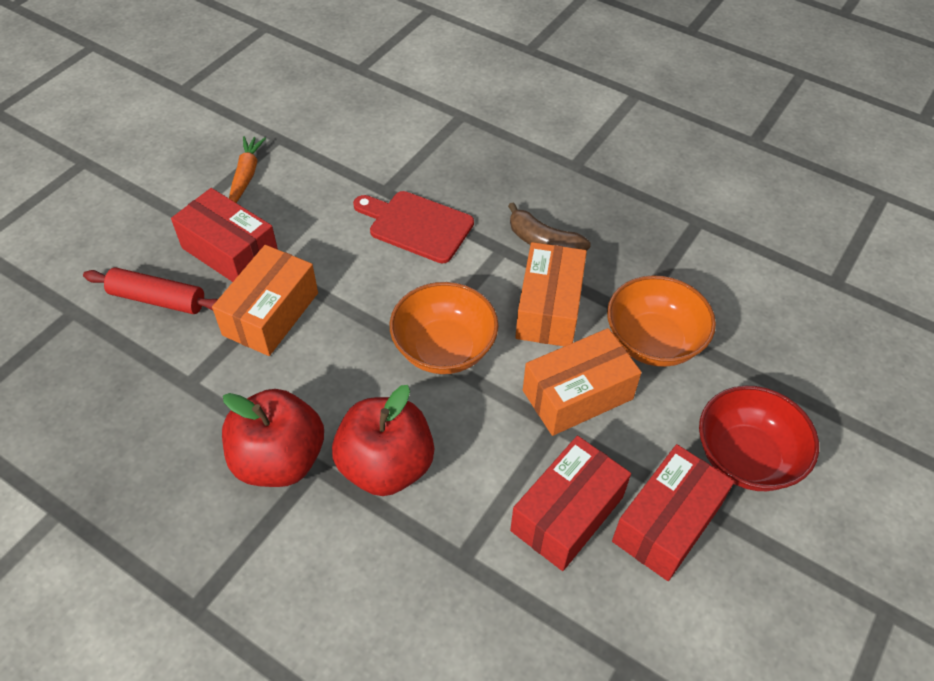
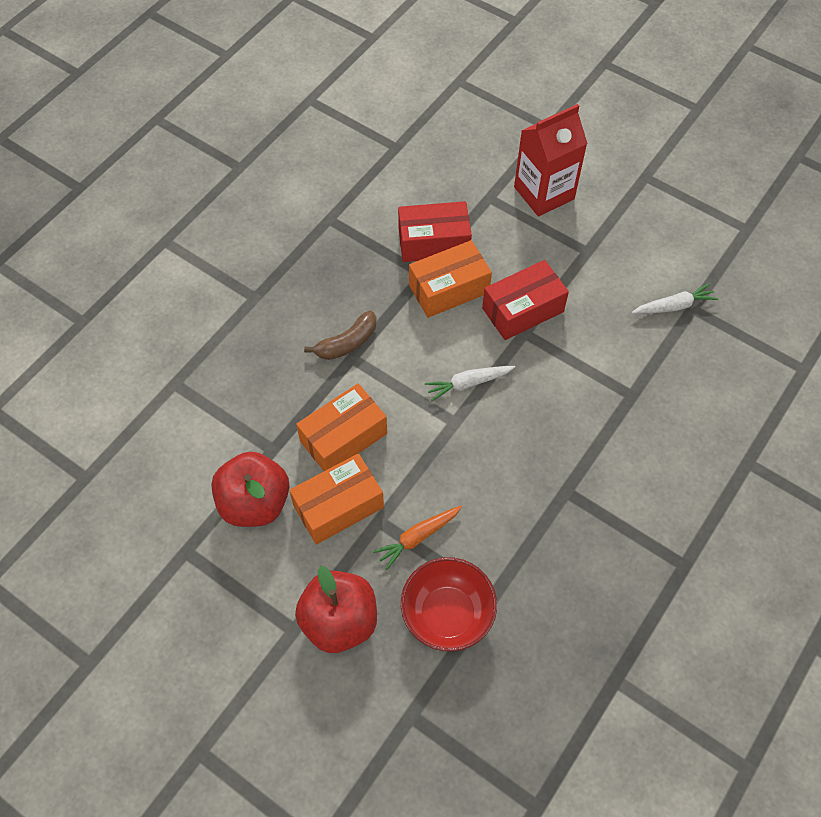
orange bowl: 2 -> 0
red box: 3 -> 2
red carton: 0 -> 1
red cutting board: 1 -> 0
red rolling pin: 1 -> 0
white carrot: 0 -> 2

